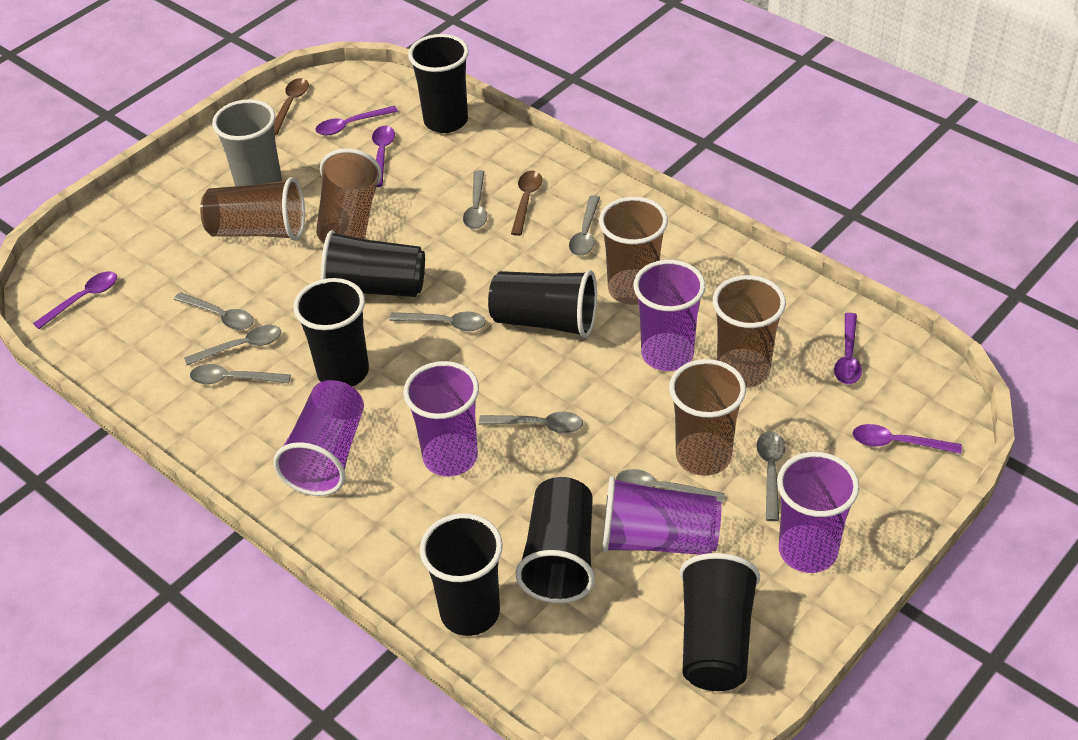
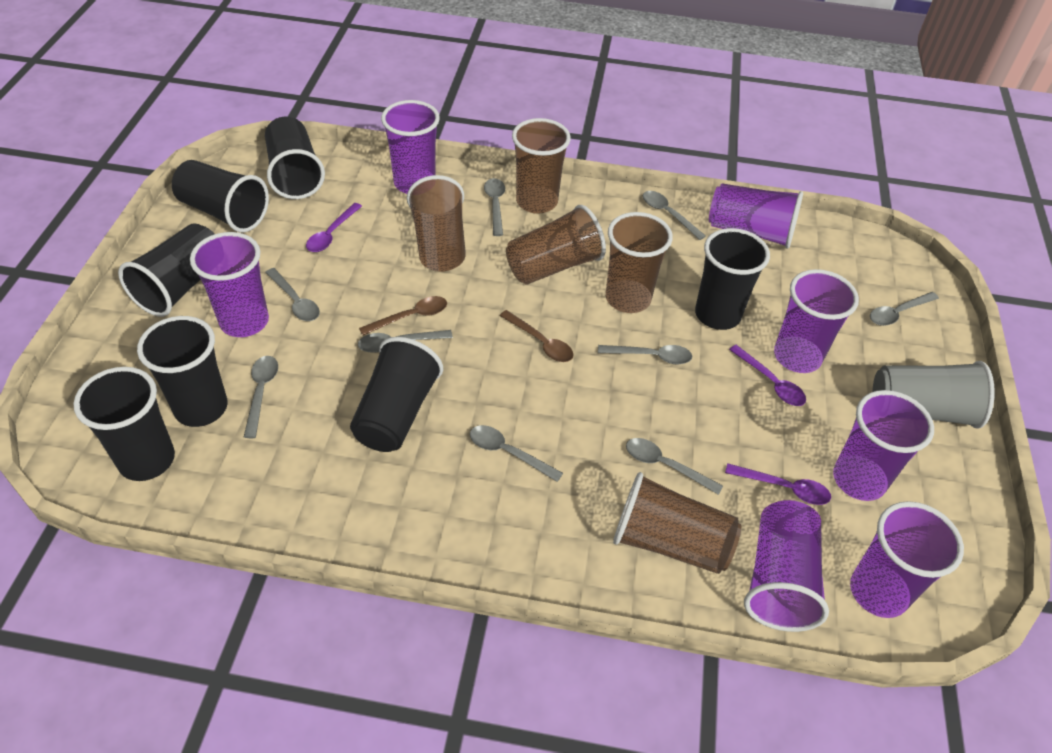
purple cup: 5 -> 7
purple spoon: 5 -> 3

